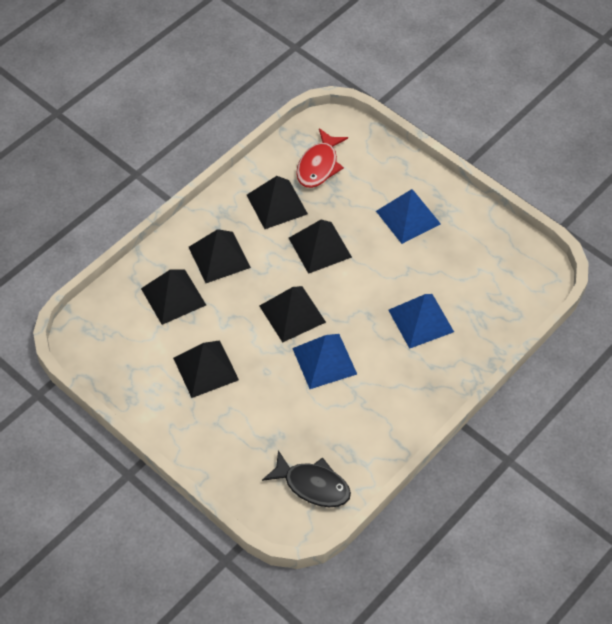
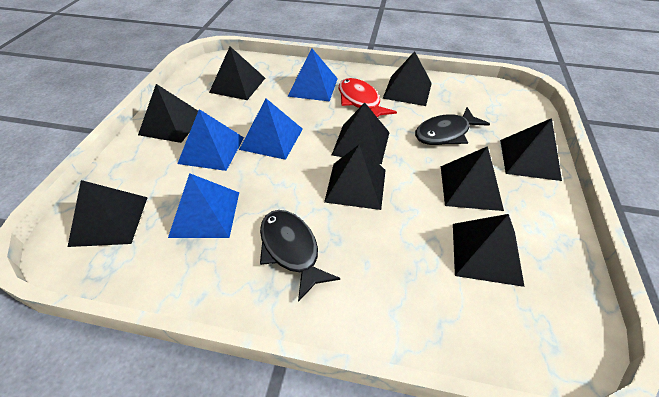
black fish: 1 -> 2
black pyramid: 6 -> 9
blue pyramid: 3 -> 4

